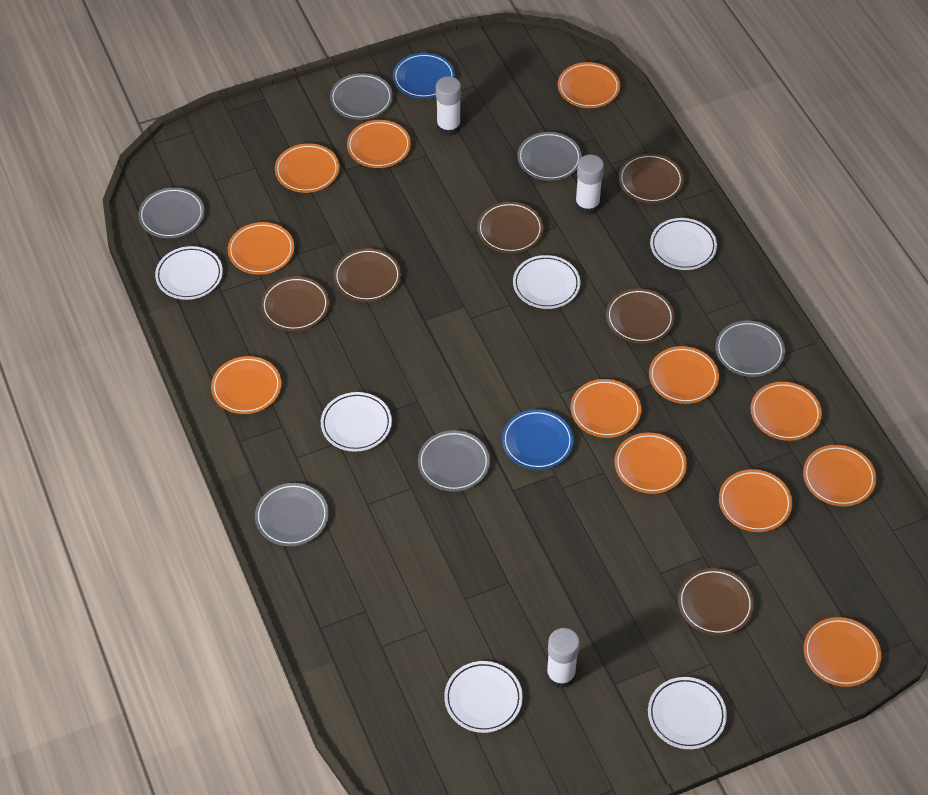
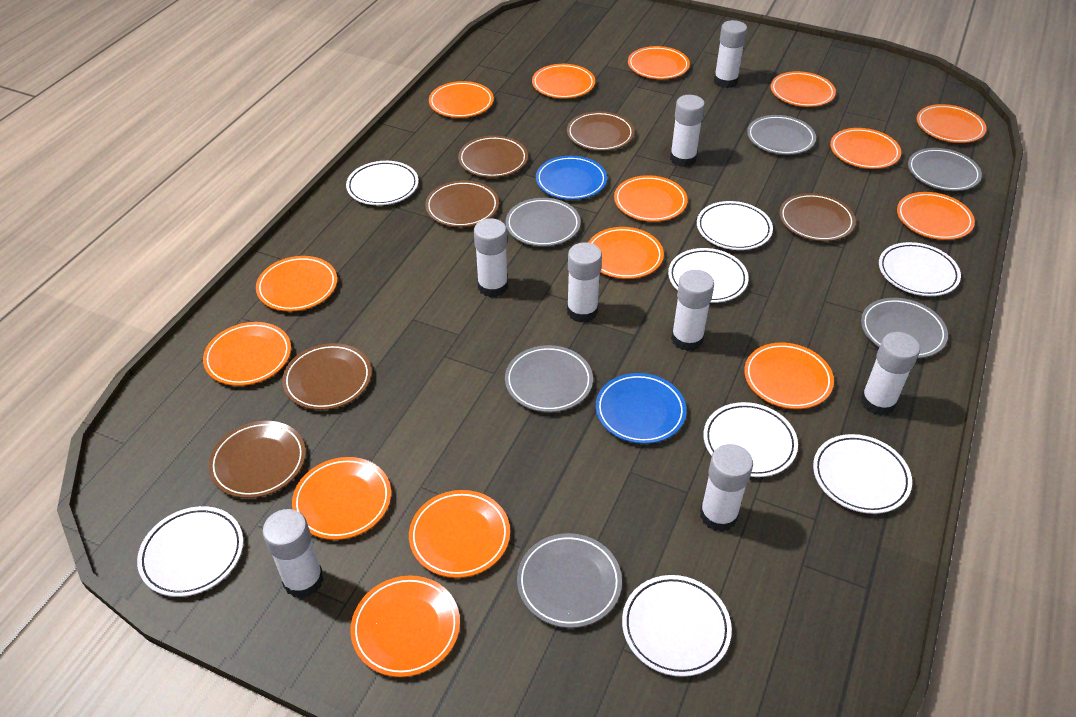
orange plate: 12 -> 15
white glue stick: 3 -> 8
white plate: 6 -> 8

